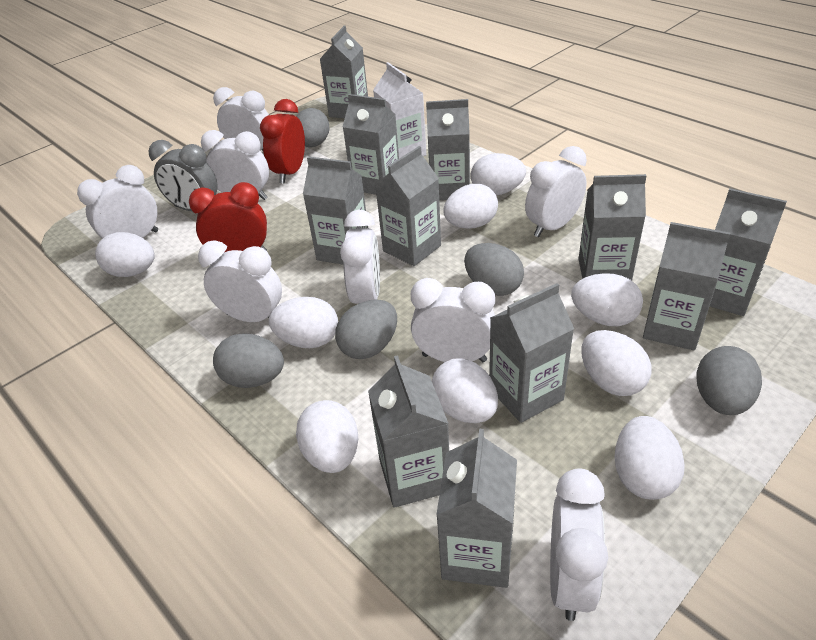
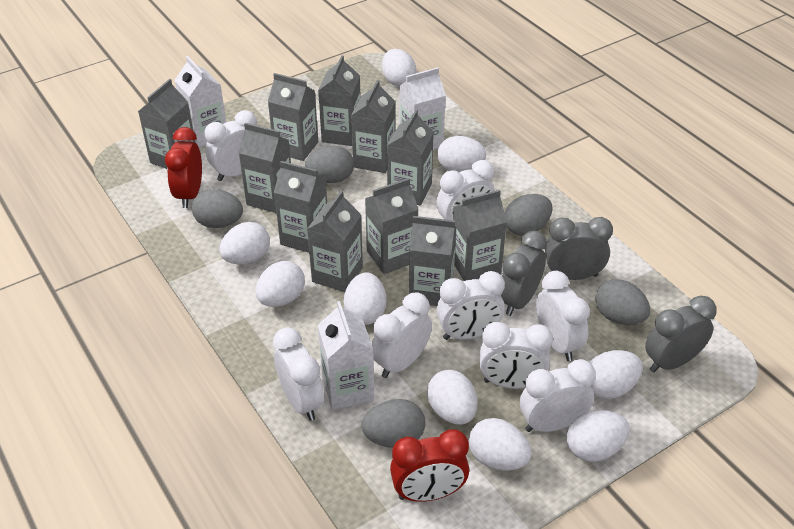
grey clock: 1 -> 3
white carton: 1 -> 3

